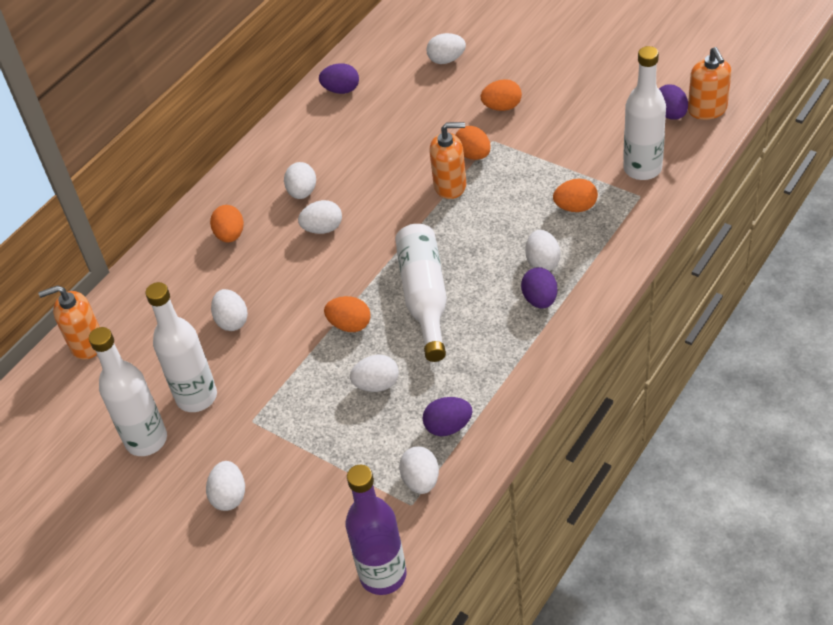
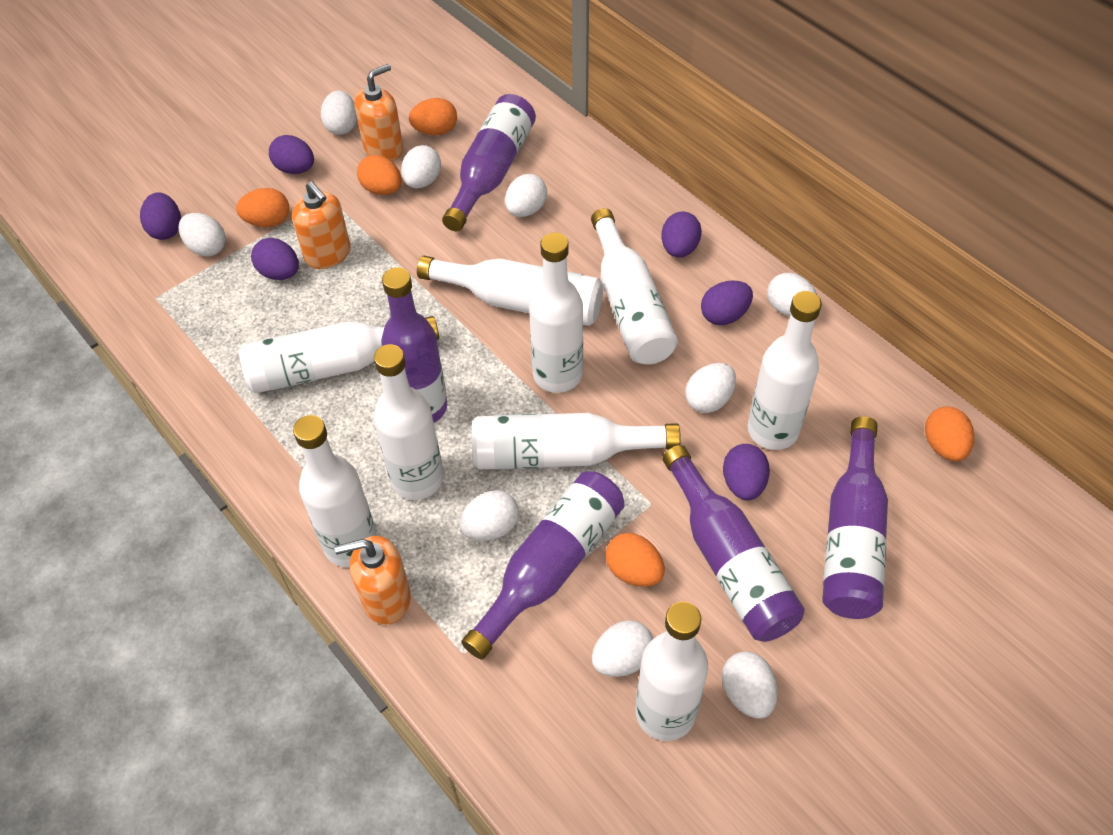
purple bottle: 1 -> 5
purple egg: 4 -> 6
white bottle: 4 -> 9
white egg: 8 -> 9

